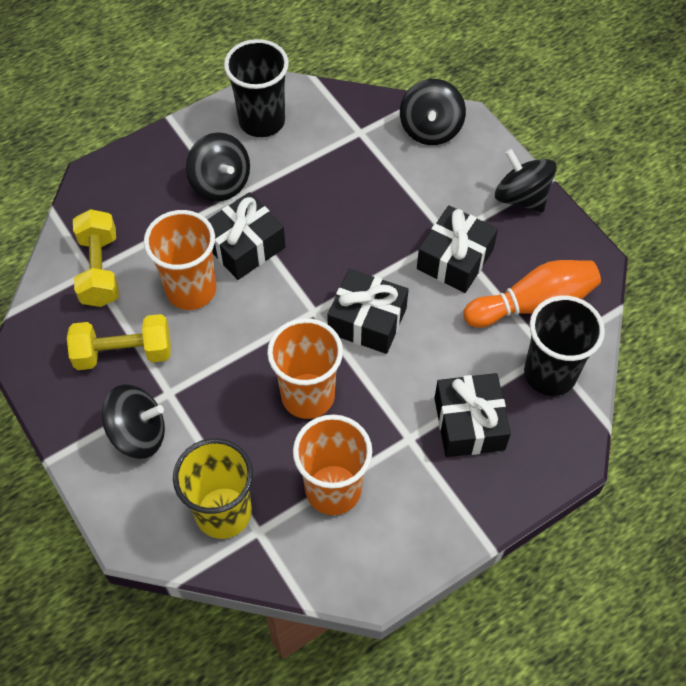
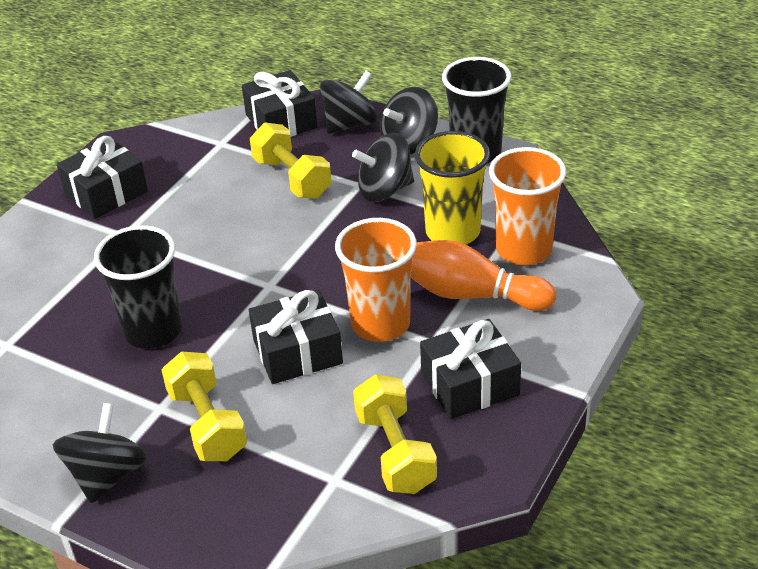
orange cup: 3 -> 2
yellow dumbbell: 2 -> 3

